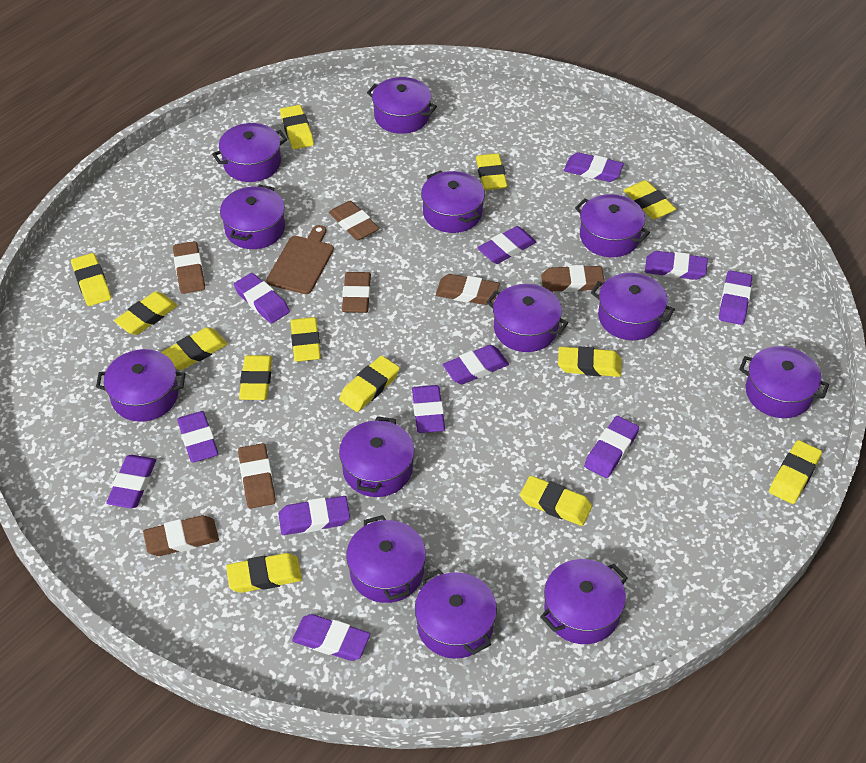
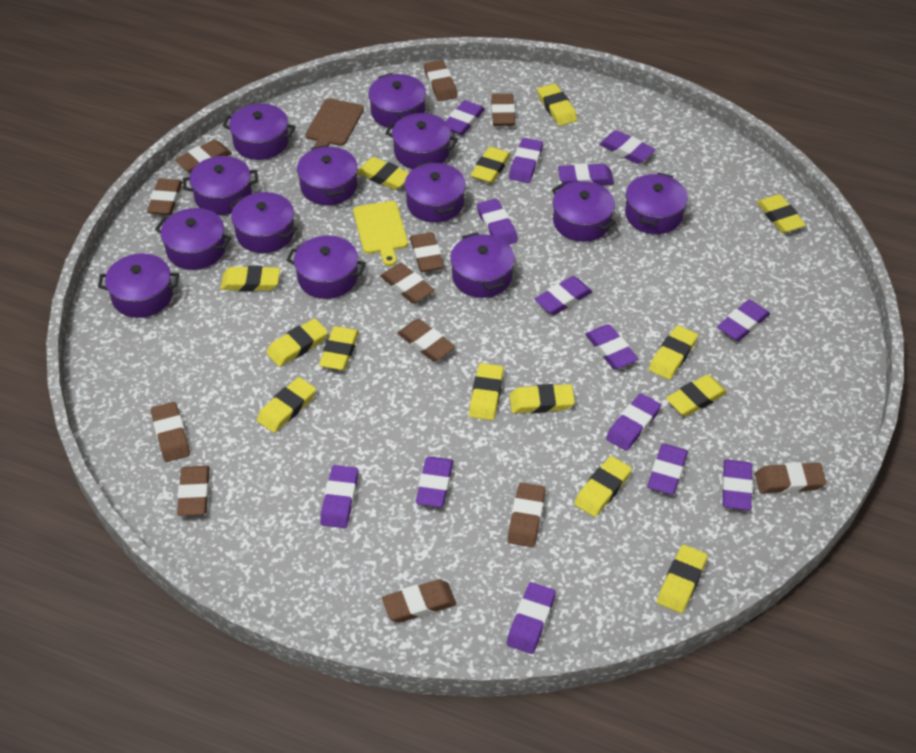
brown eraser: 7 -> 12
purple eraser: 12 -> 14
yellow cutting board: 0 -> 1
yellow eraser: 13 -> 14

